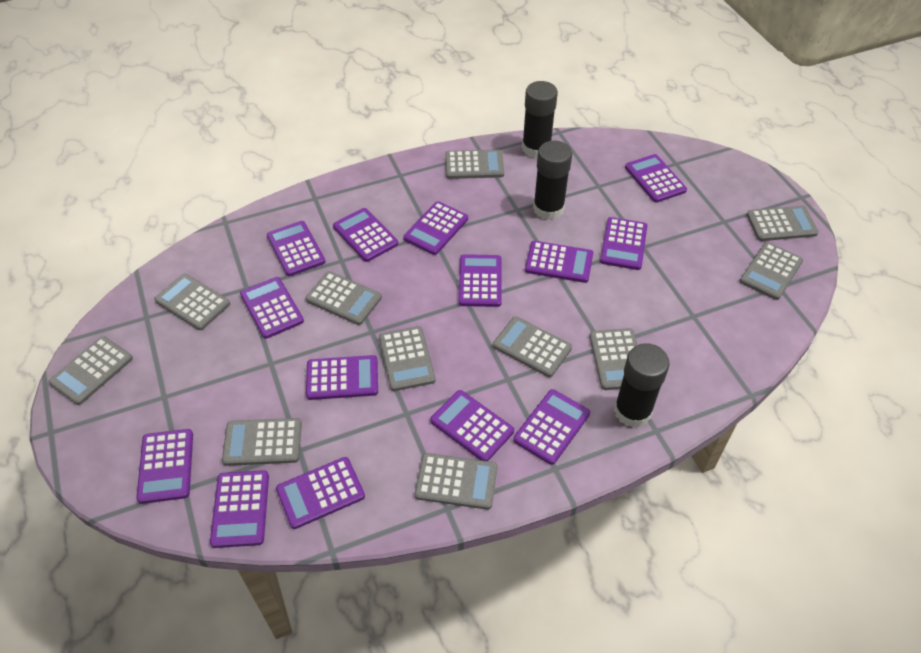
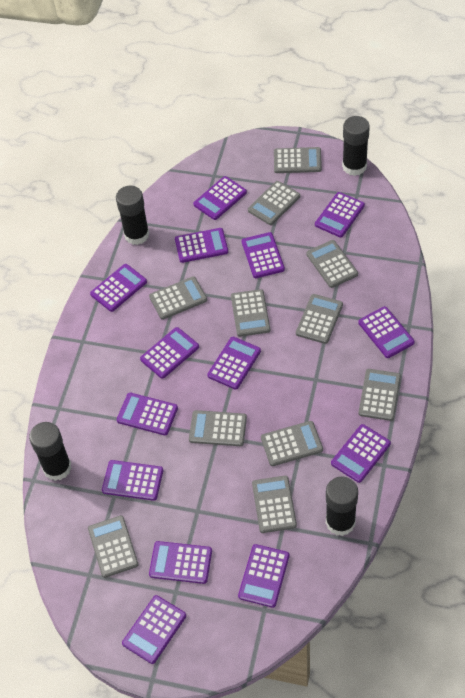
black glue stick: 3 -> 4

